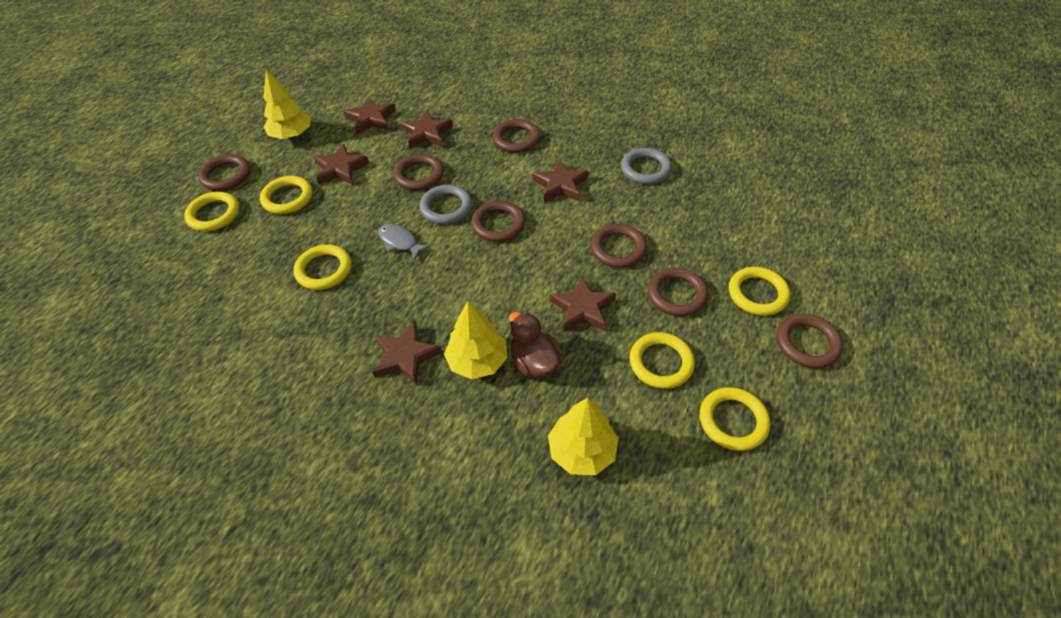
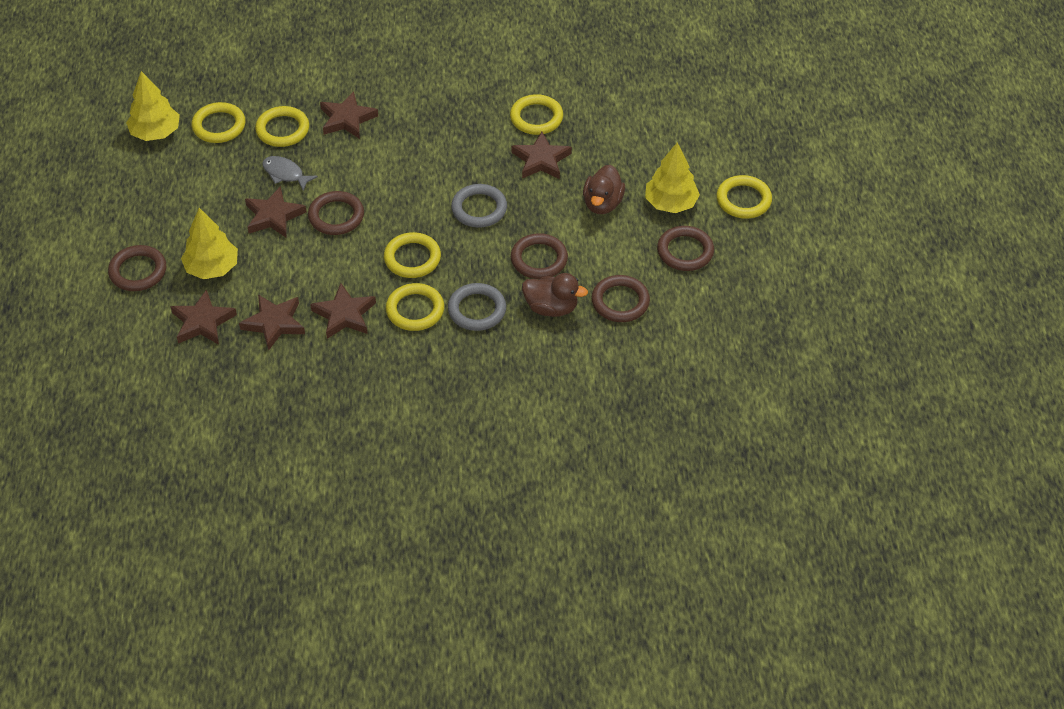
brown duck: 1 -> 2
brown ring: 7 -> 5

